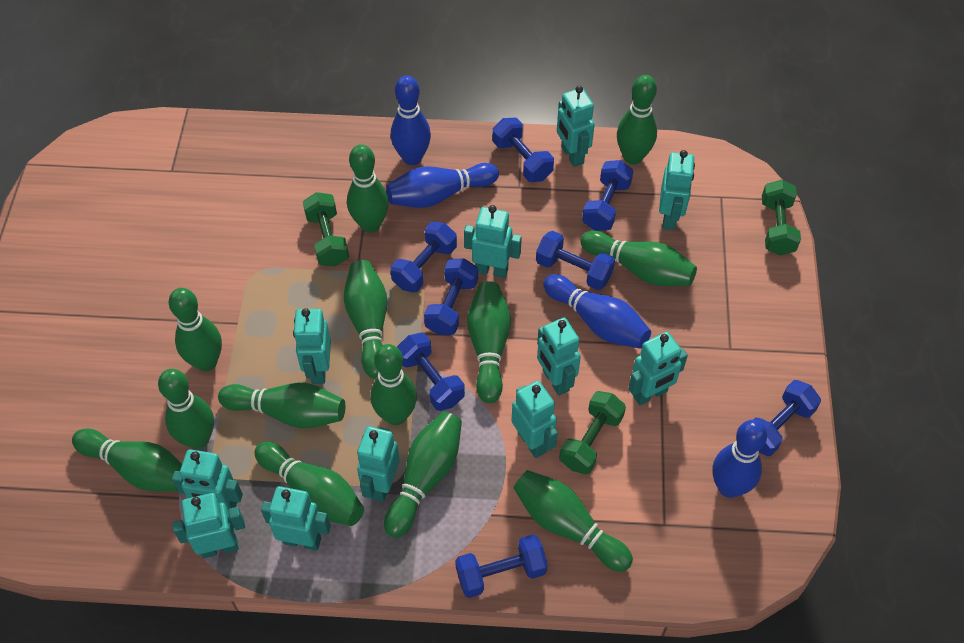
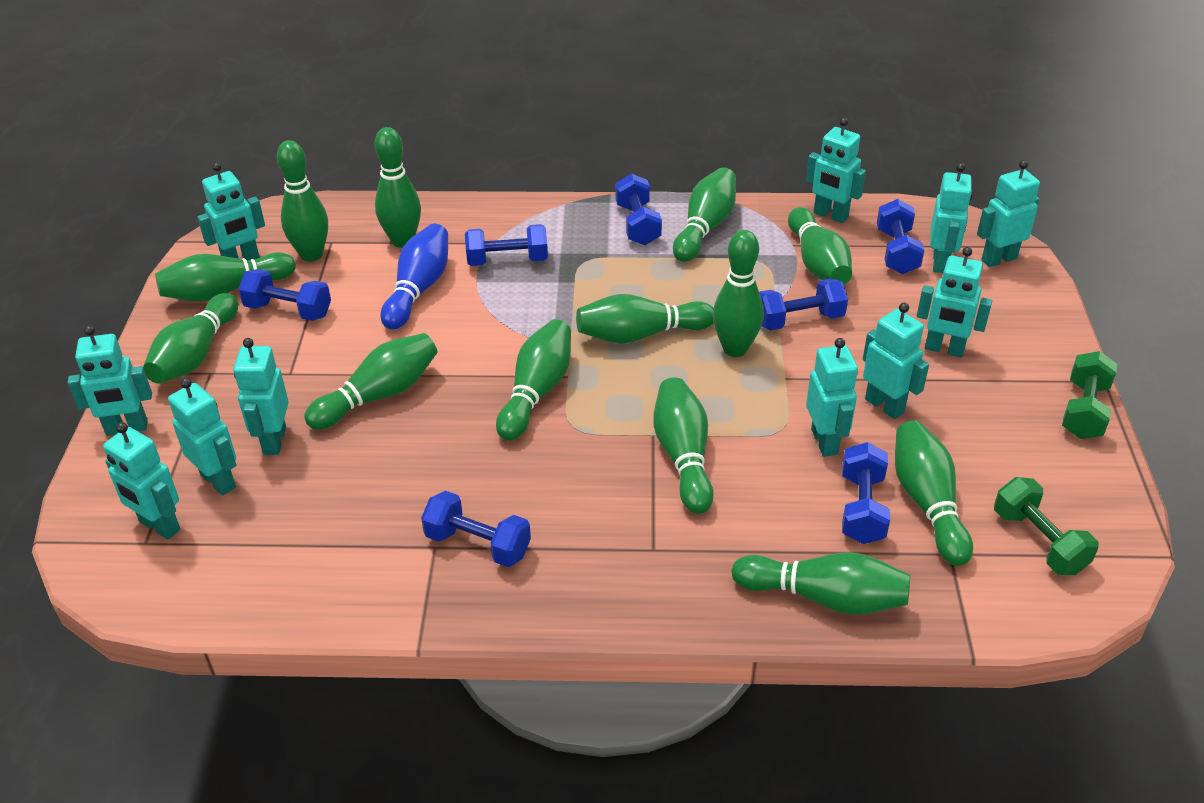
blue bowling pin: 4 -> 1
blue dumbbell: 8 -> 7
green dumbbell: 3 -> 2

